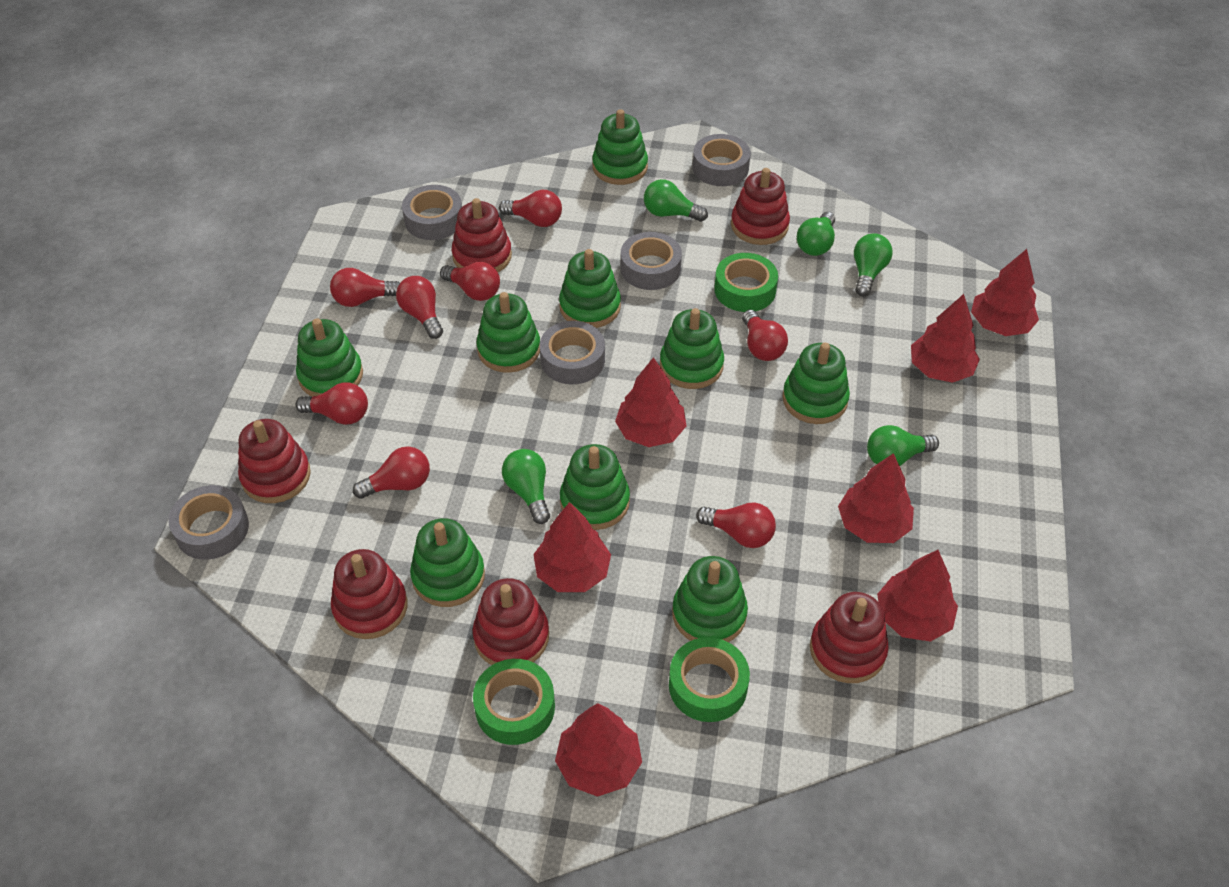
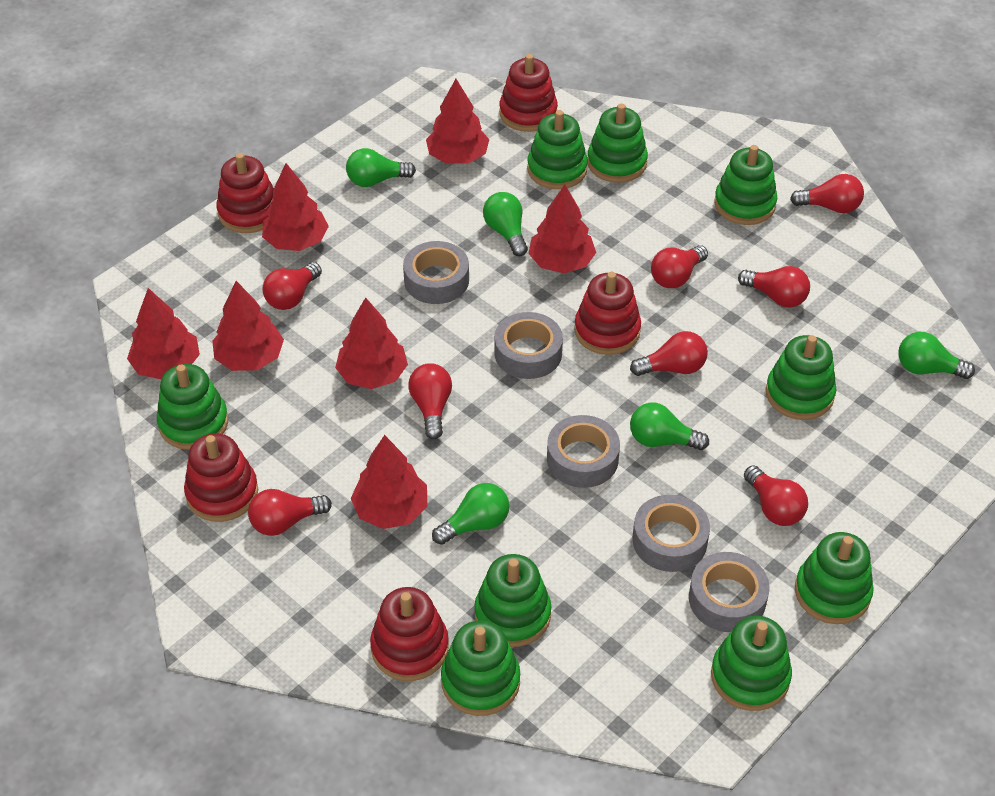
green tape: 3 -> 0
red stacking toy: 6 -> 5

